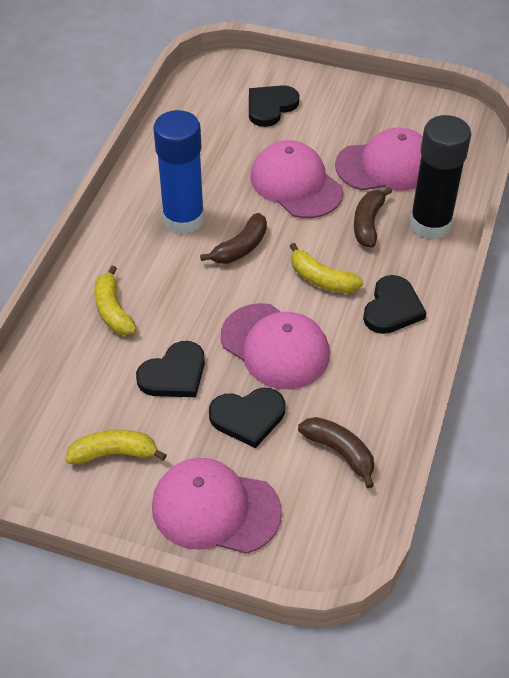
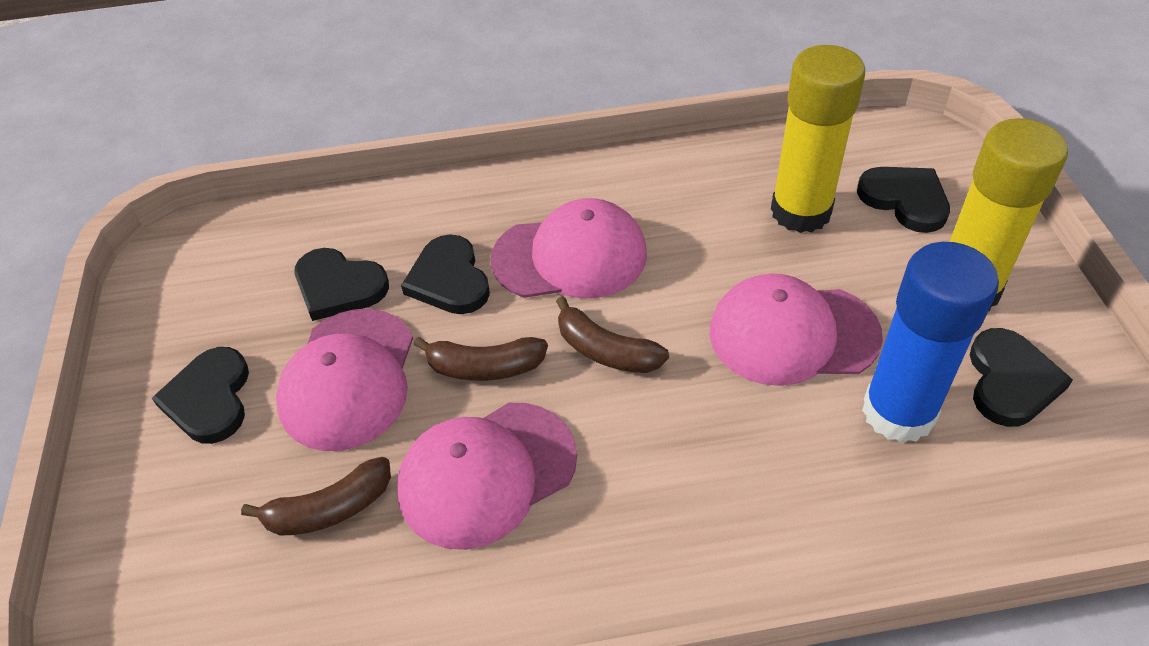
black glue stick: 1 -> 0
black heart: 4 -> 5
yellow banana: 3 -> 0
yellow glue stick: 0 -> 2

